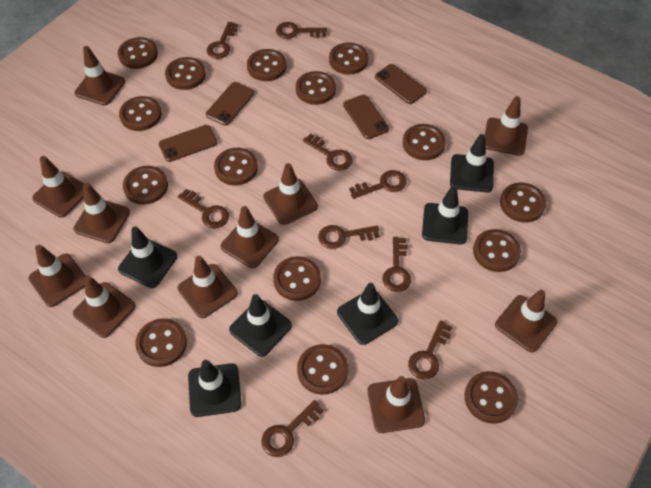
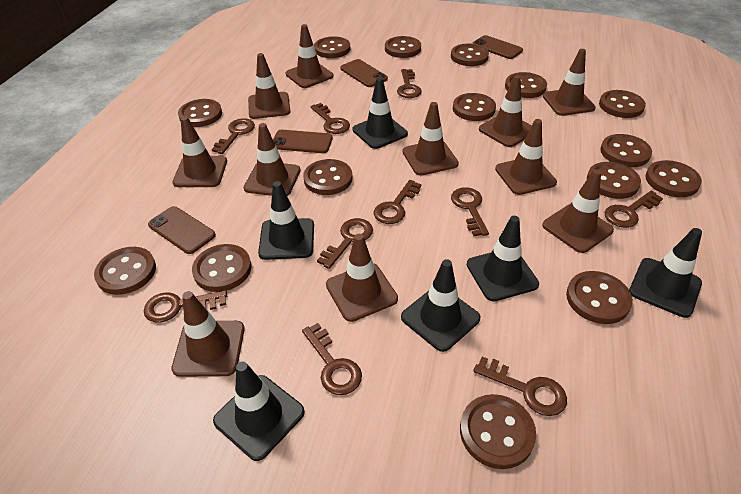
brown key: 9 -> 10

